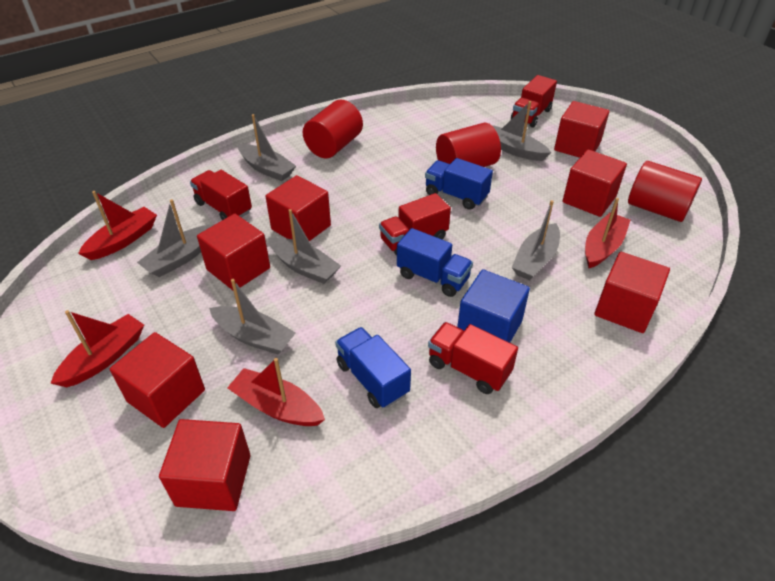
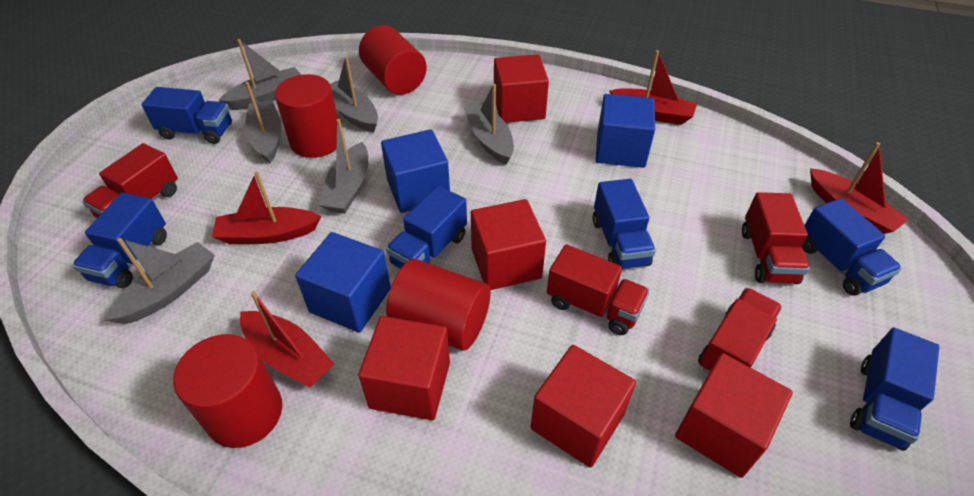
blue cube: 1 -> 3
blue truck: 3 -> 6
red cube: 7 -> 5
red cylinder: 3 -> 4

